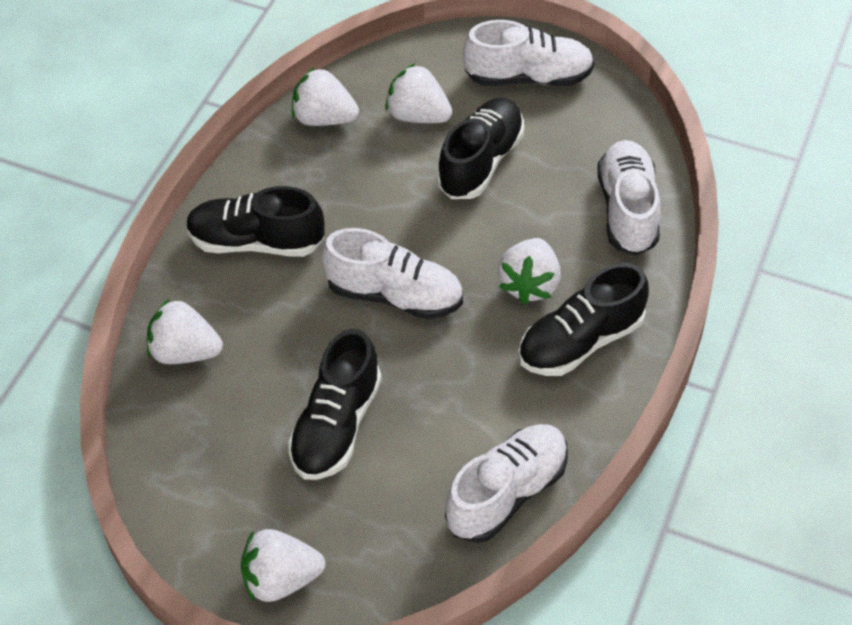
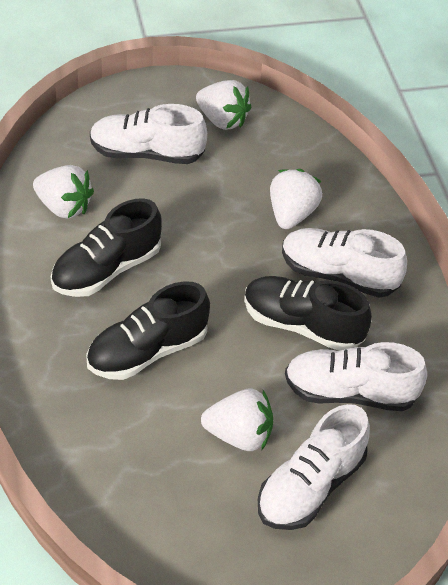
black shoe: 4 -> 3
white strawberry: 5 -> 4

